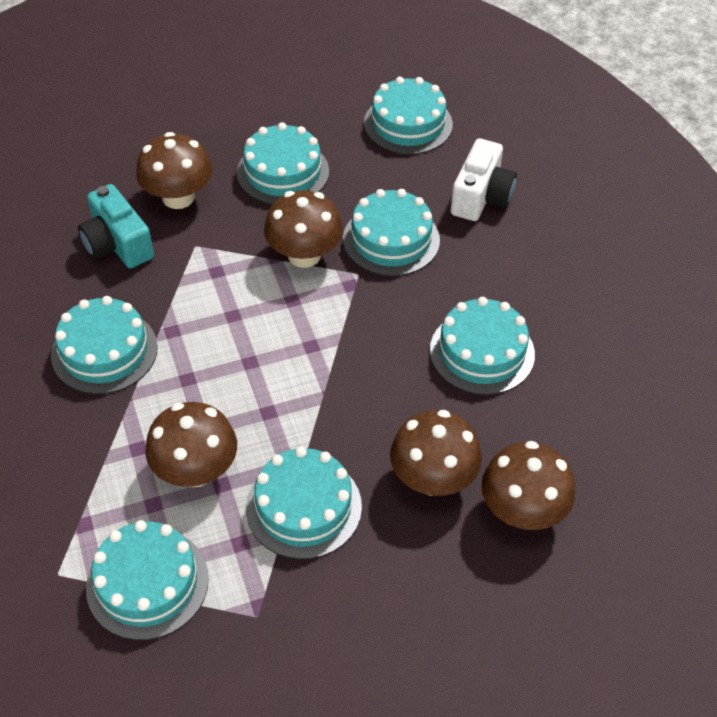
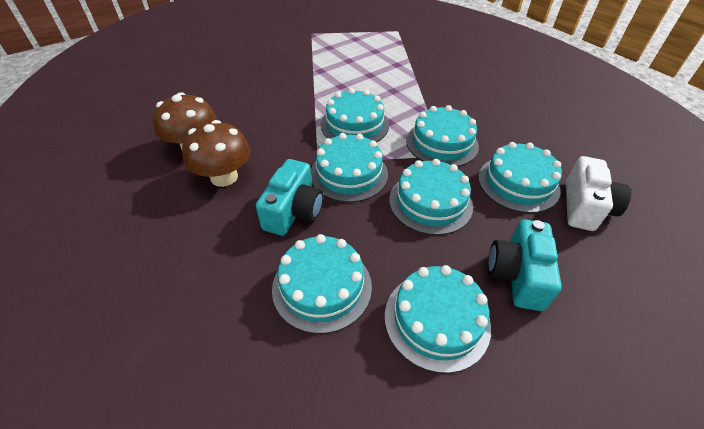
brown mushroom: 5 -> 2
turquoise camera: 1 -> 2

